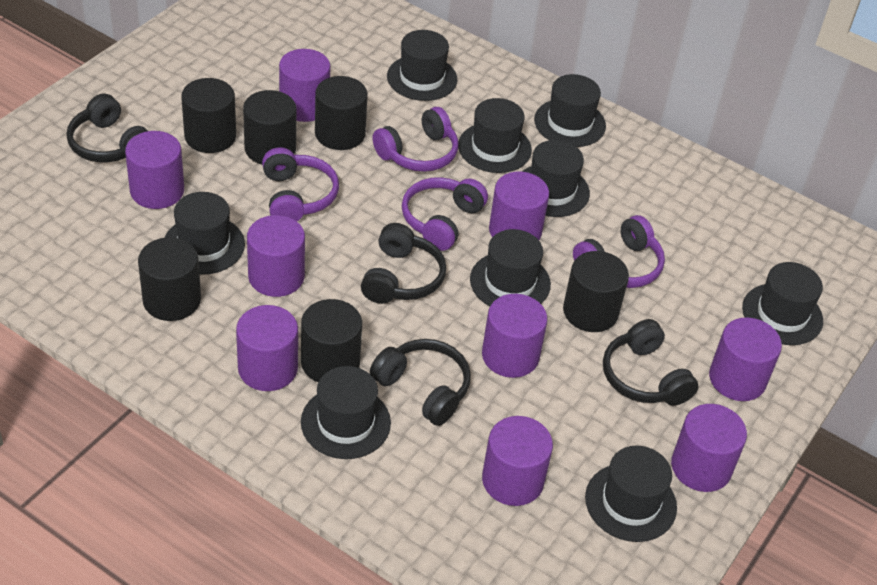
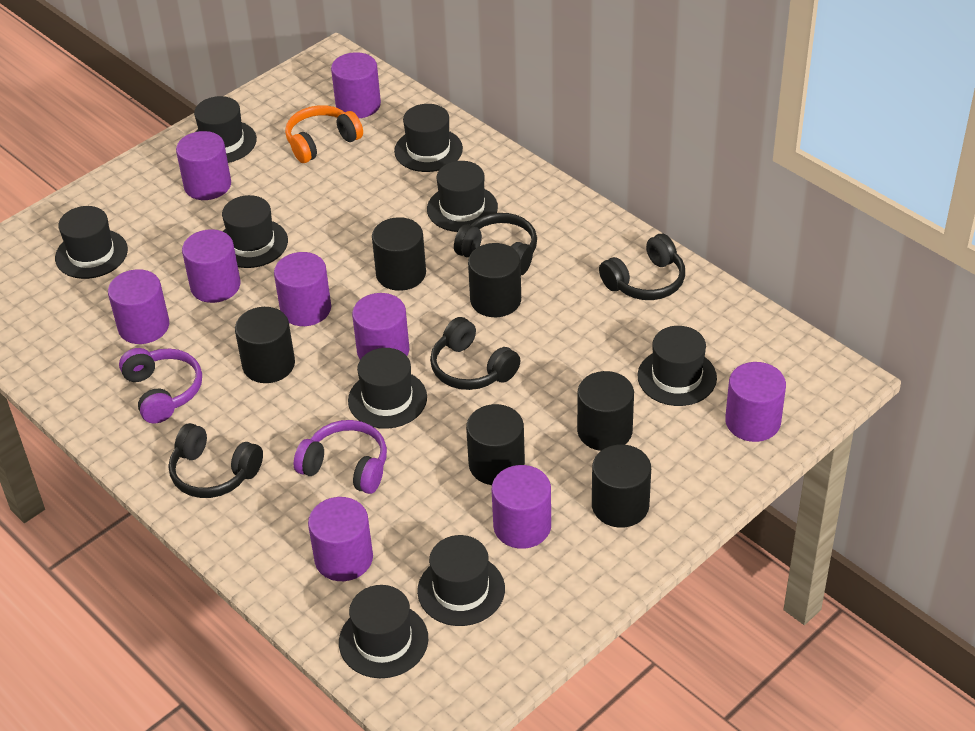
orange headphones: 0 -> 1
purple headphones: 4 -> 2

